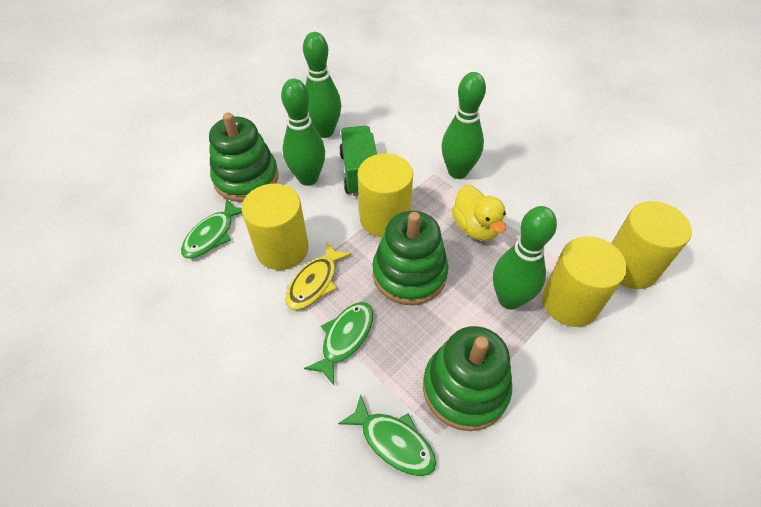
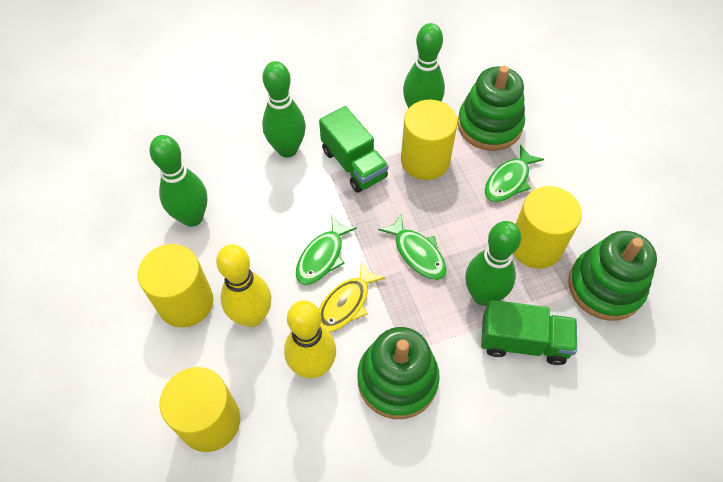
green truck: 1 -> 2
yellow bowling pin: 0 -> 2
yellow duck: 1 -> 0

